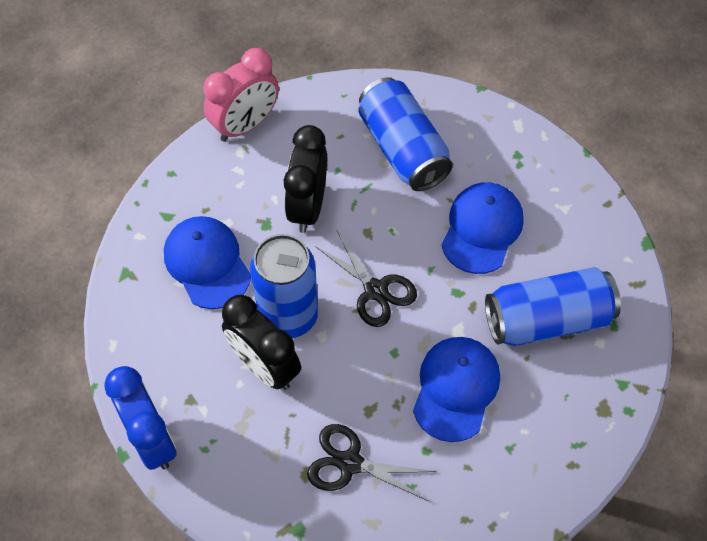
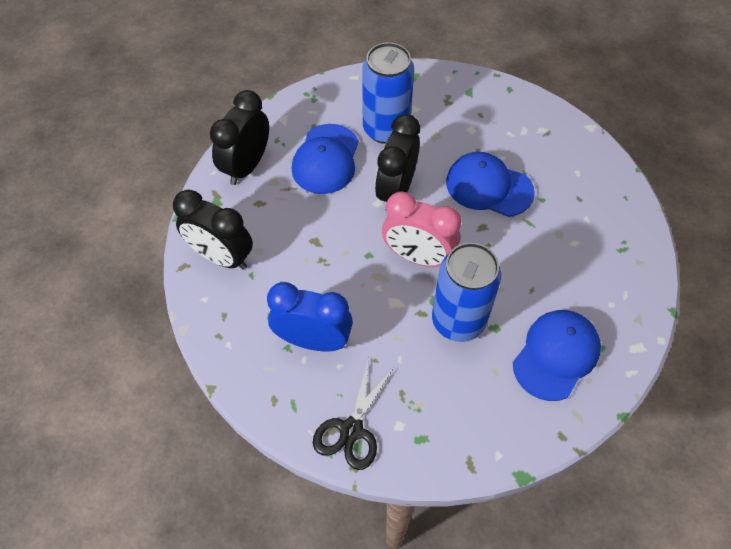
black clock: 2 -> 3
black scissors: 2 -> 1
blue can: 3 -> 2

